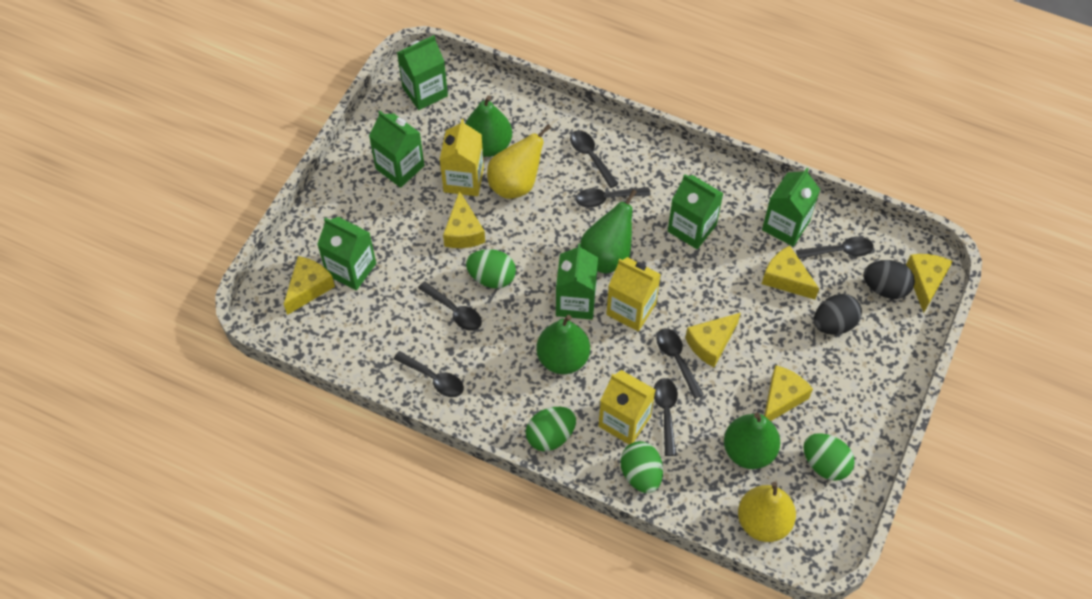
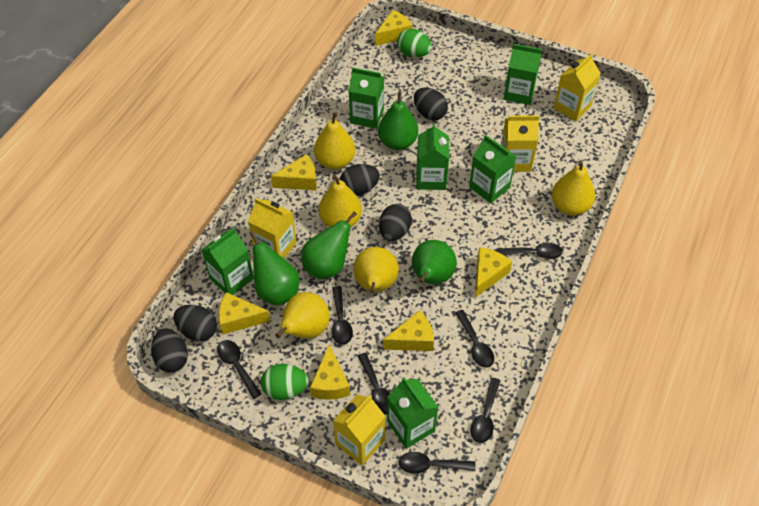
black egg: 2 -> 5
green egg: 4 -> 2
yellow carton: 3 -> 4
yellow pear: 2 -> 5

